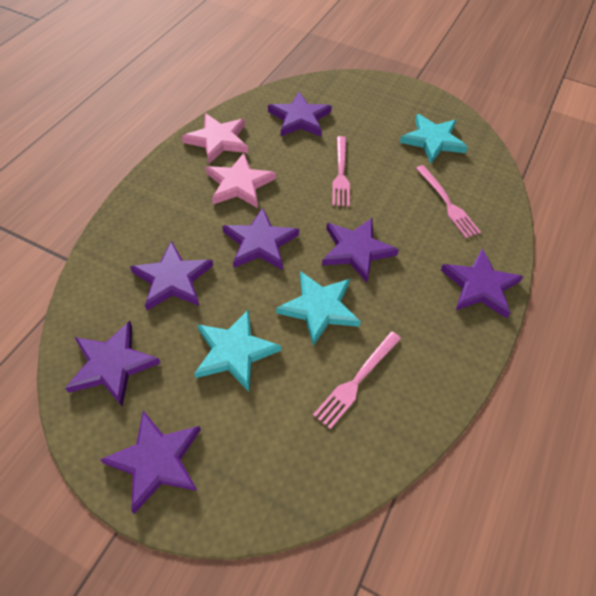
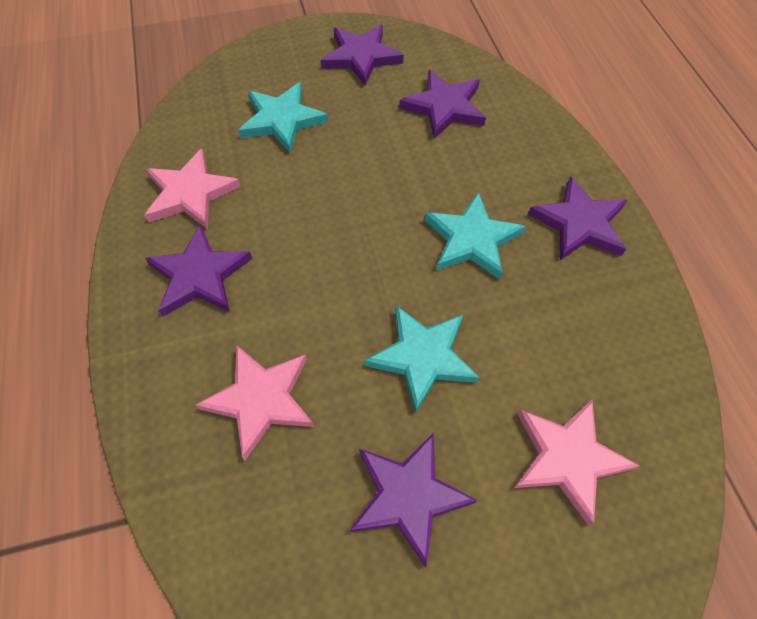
pink fork: 3 -> 0
pink star: 2 -> 3
purple star: 7 -> 5

